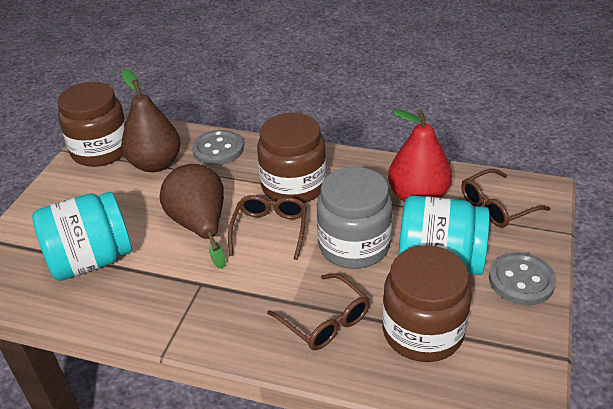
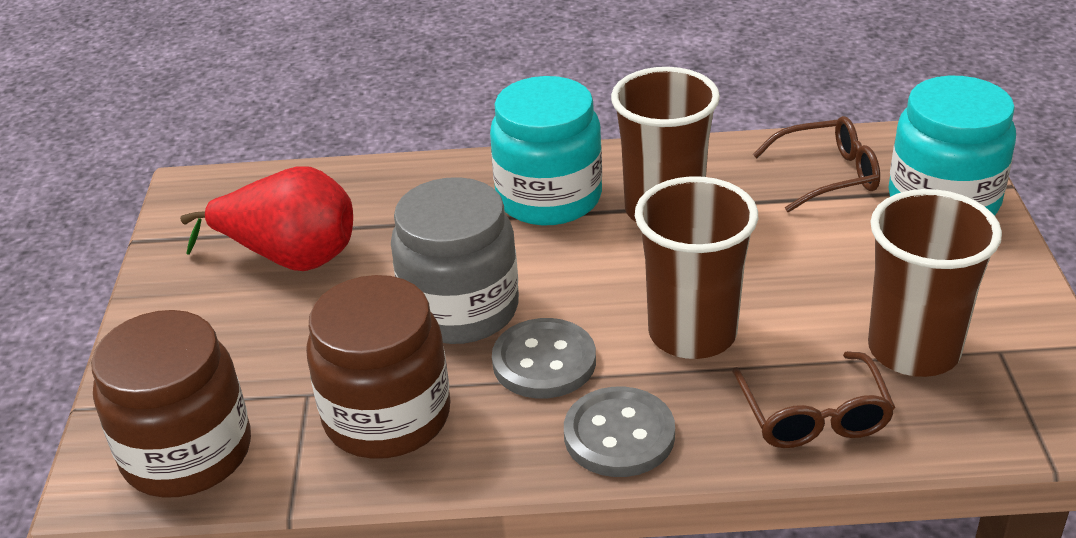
brown cup: 0 -> 3
brown glasses: 3 -> 2
brown jar: 3 -> 2
brown pear: 2 -> 0

